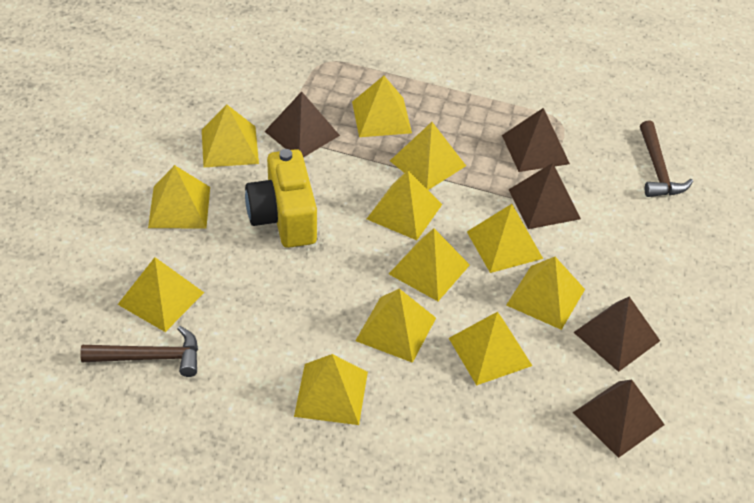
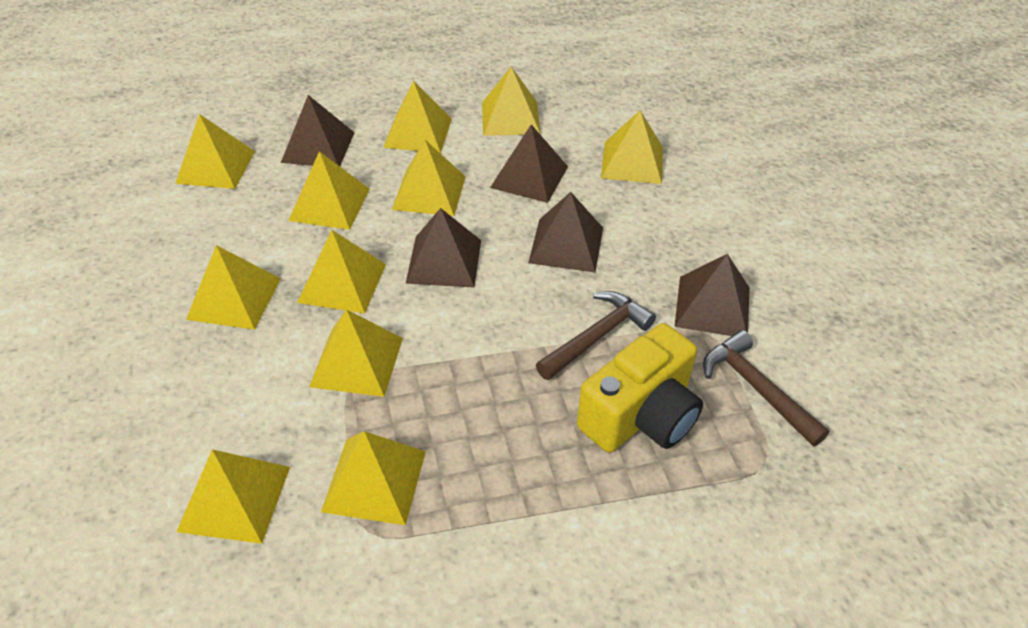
yellow pyramid: 12 -> 11

